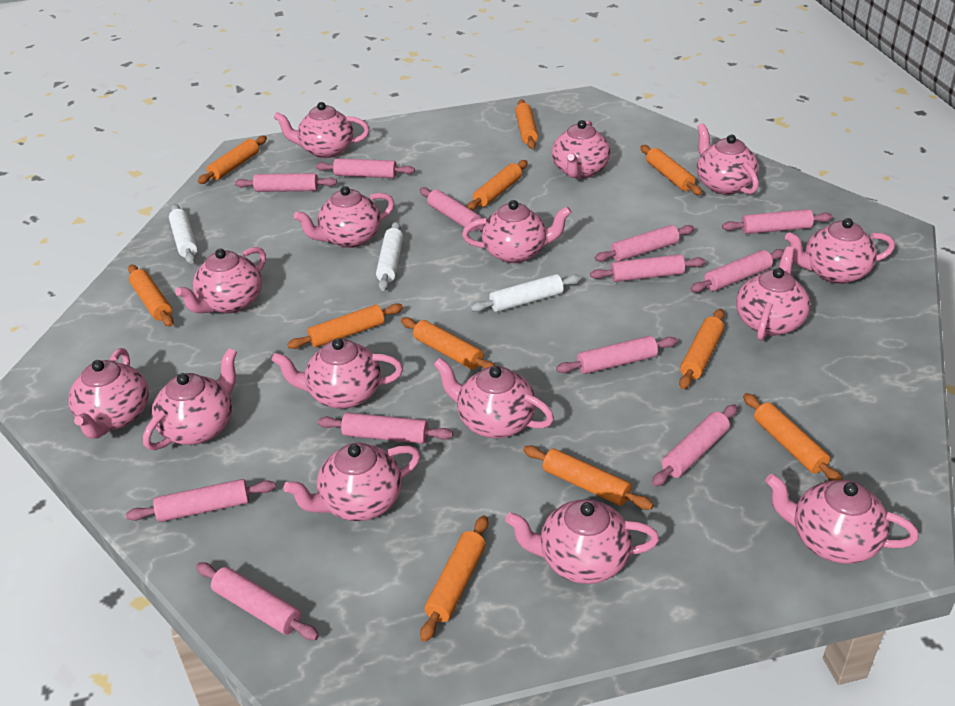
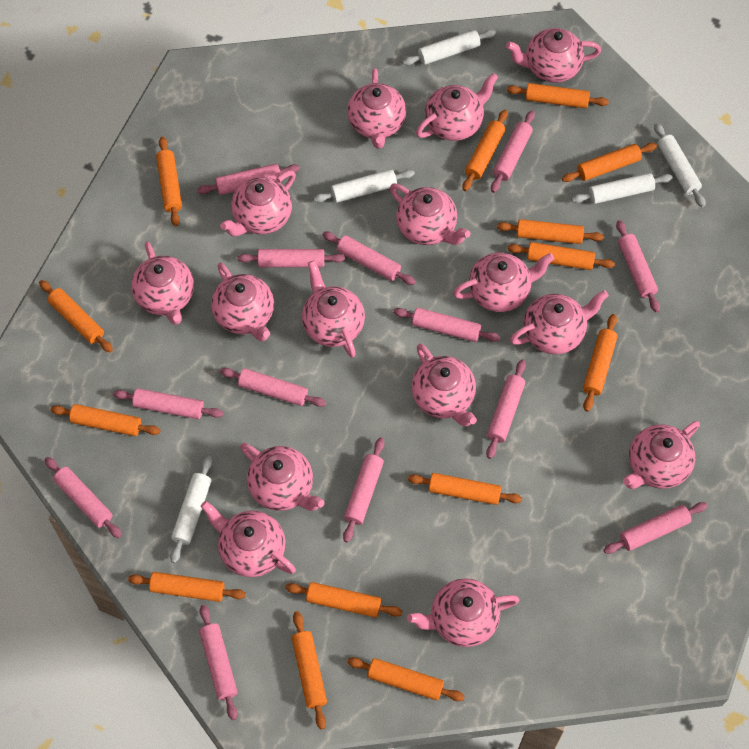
orange rolling pin: 11 -> 14
pink rolling pin: 12 -> 13
white rolling pin: 3 -> 5

